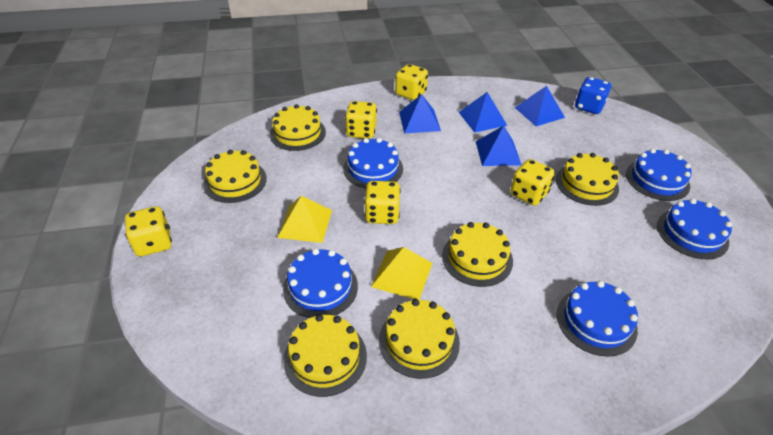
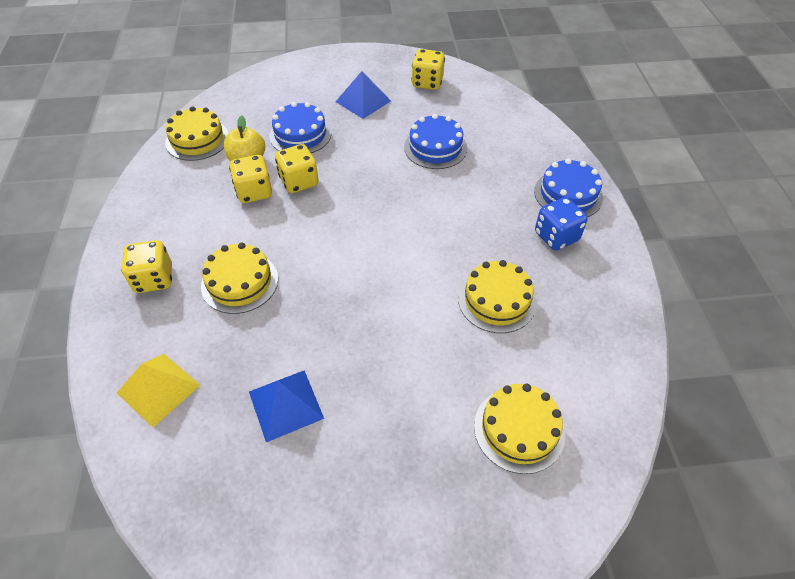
blue cake: 5 -> 3
blue pyramid: 4 -> 2
yellow apple: 0 -> 1
yellow cake: 6 -> 4
yellow dice: 5 -> 4
yellow pyramid: 2 -> 1

